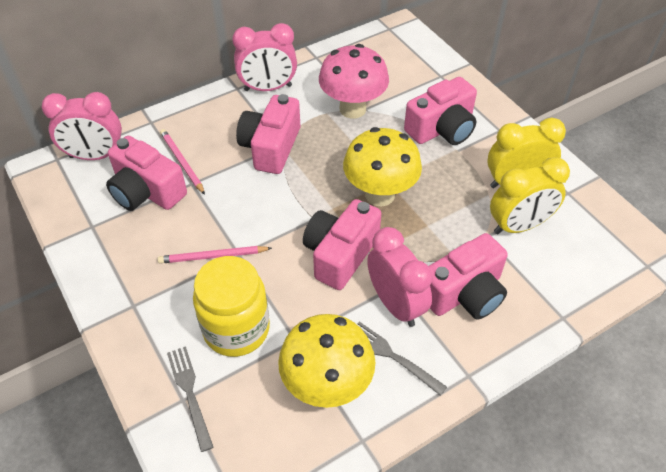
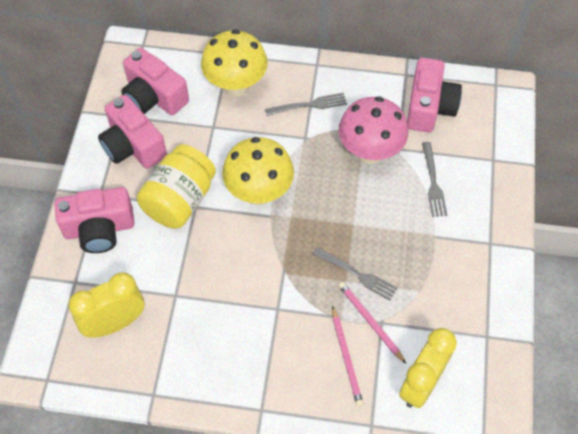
grey fork: 2 -> 3
pink camera: 5 -> 4
pink clock: 3 -> 0

